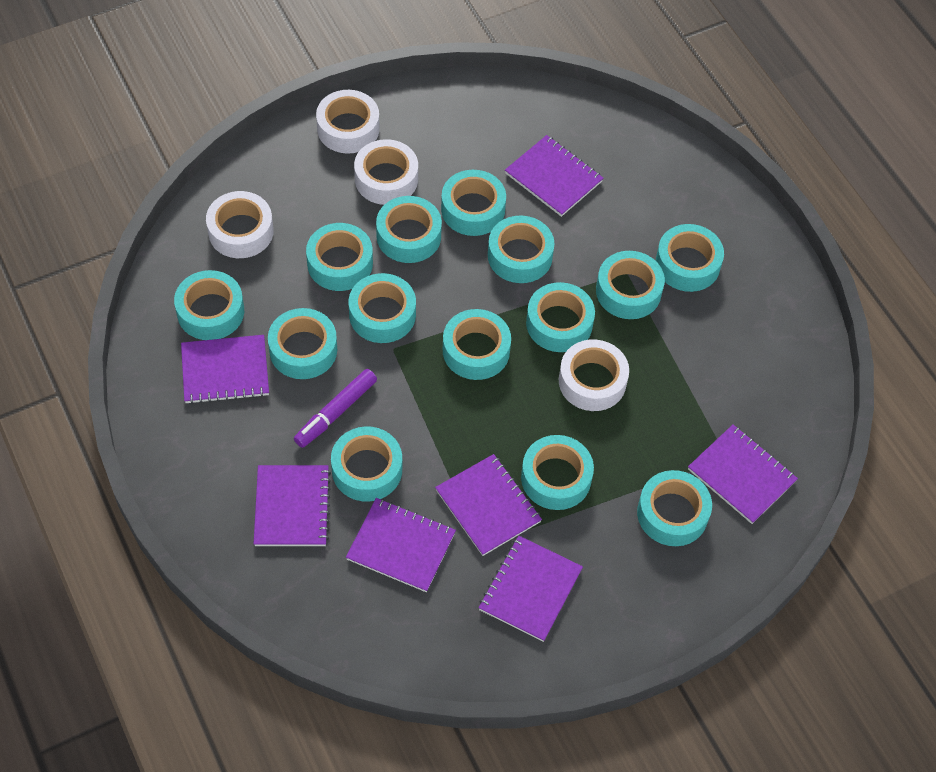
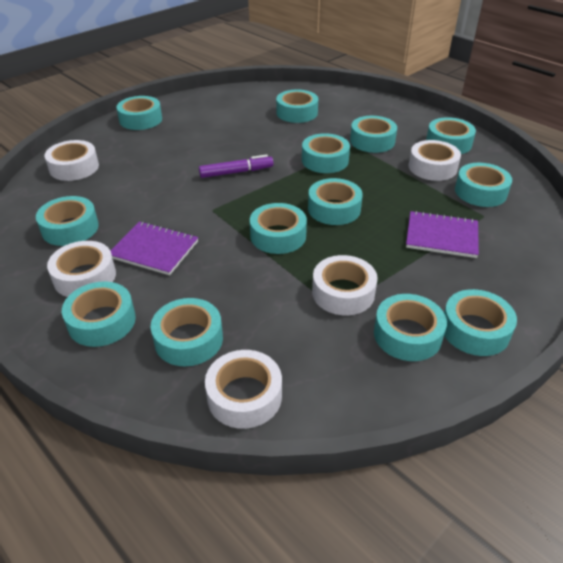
purple notebook: 7 -> 2
turquoise tape: 14 -> 13
white tape: 4 -> 5

